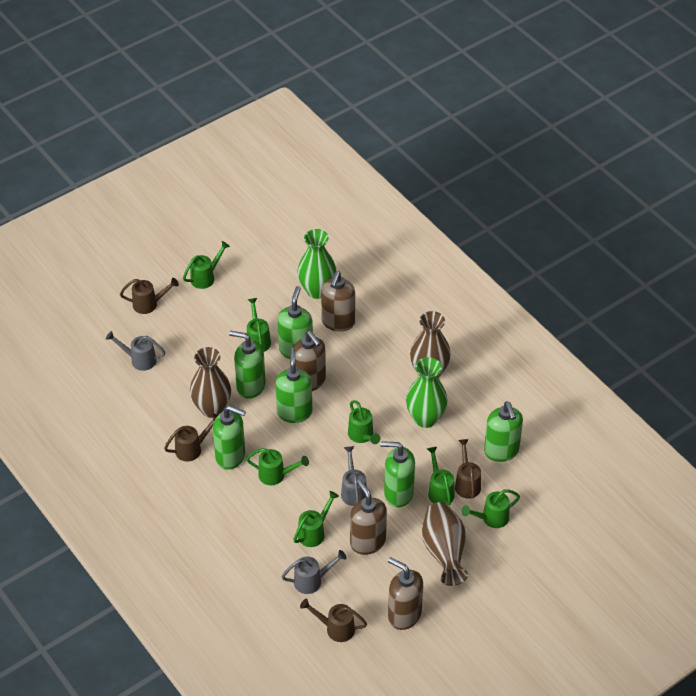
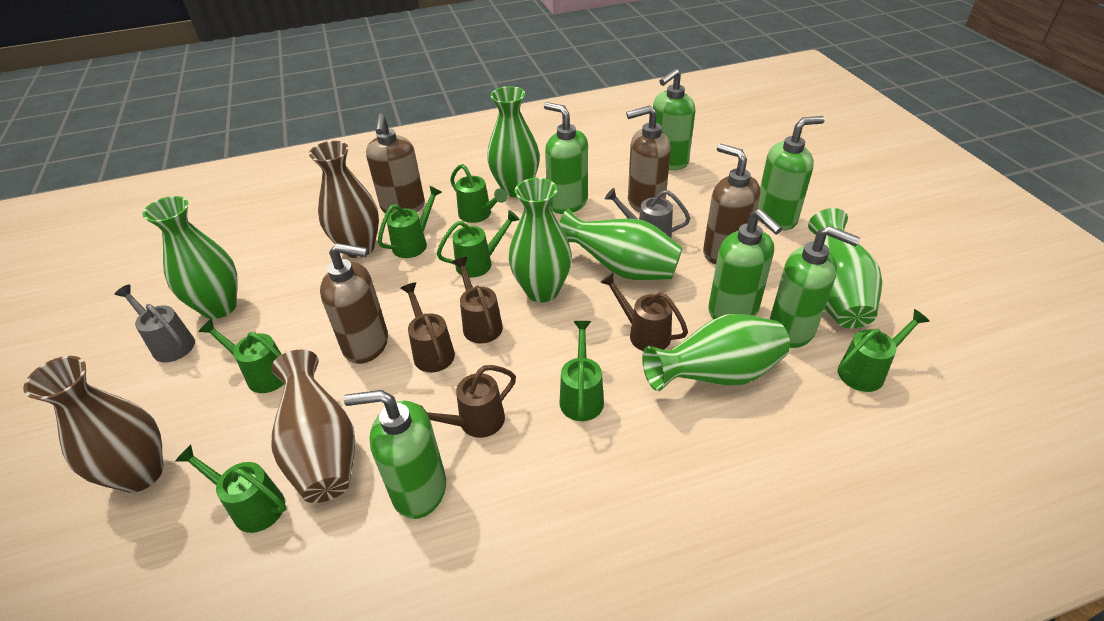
green vase: 2 -> 6
grey watering can: 3 -> 2

